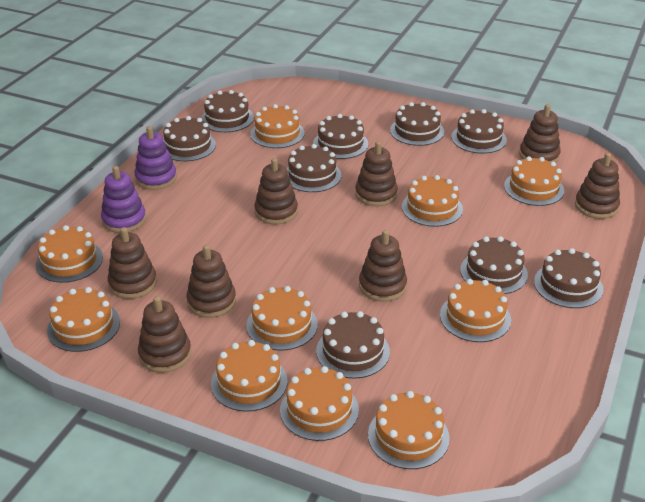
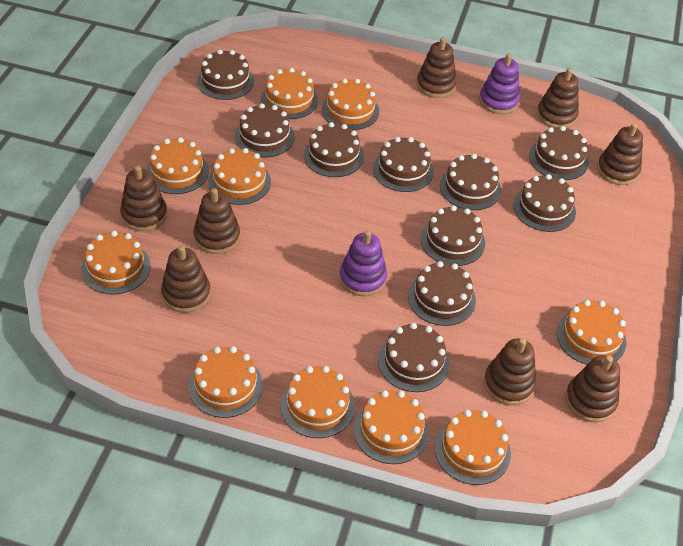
brown cake: 9 -> 10

